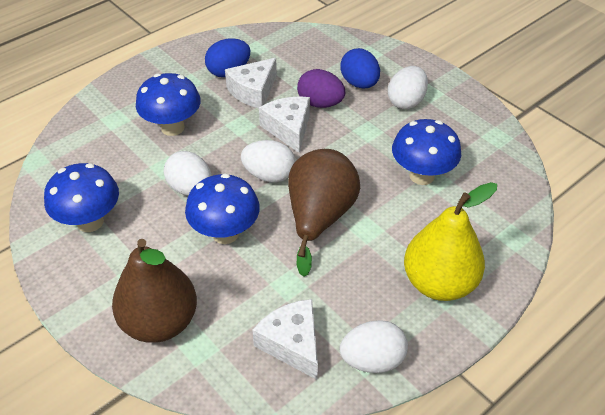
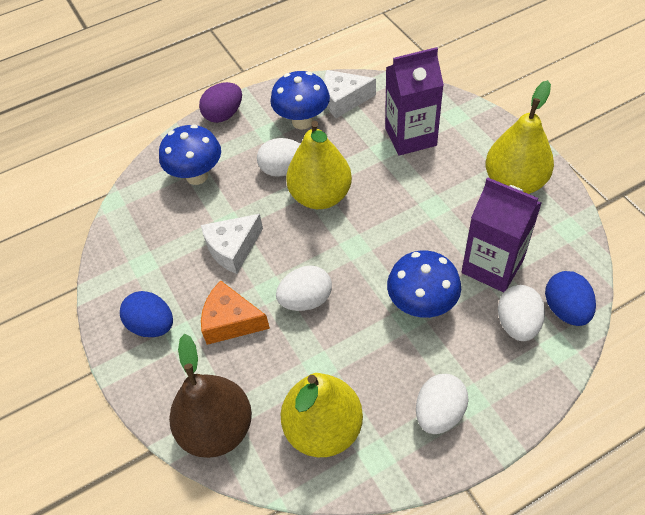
blue mushroom: 4 -> 3
brown pear: 2 -> 1
orange cheese: 0 -> 1
purple carton: 0 -> 2
white cheese: 3 -> 2
yellow pear: 1 -> 3

